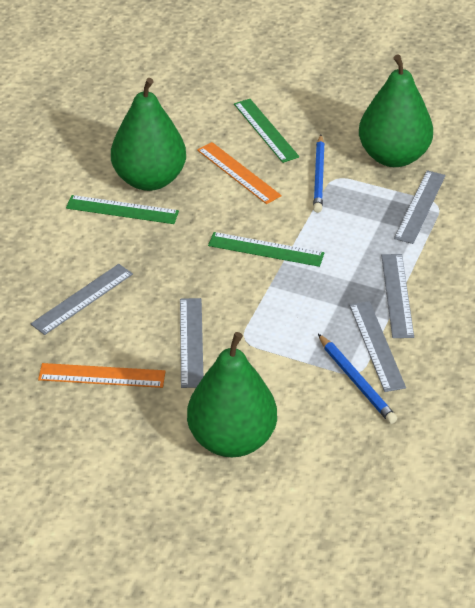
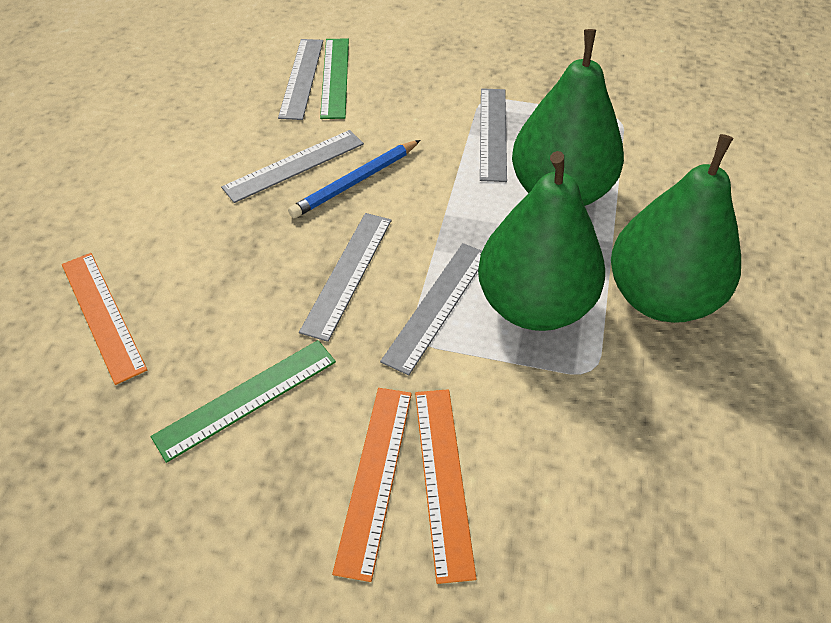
blue pencil: 2 -> 1
green ruler: 3 -> 2
orange ruler: 2 -> 3

